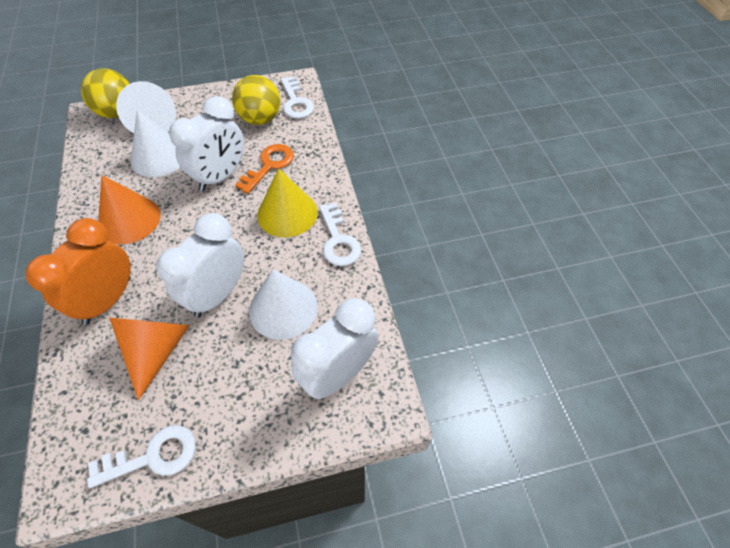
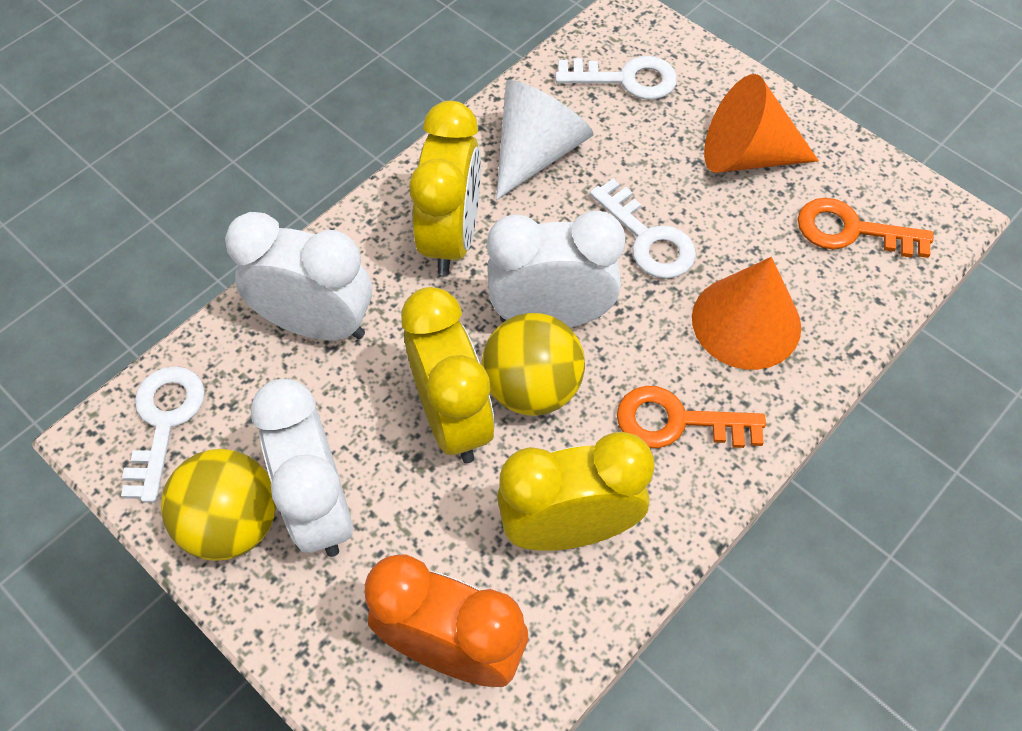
orange key: 1 -> 2
white cone: 3 -> 1
yellow clock: 0 -> 3
yellow cone: 1 -> 0

